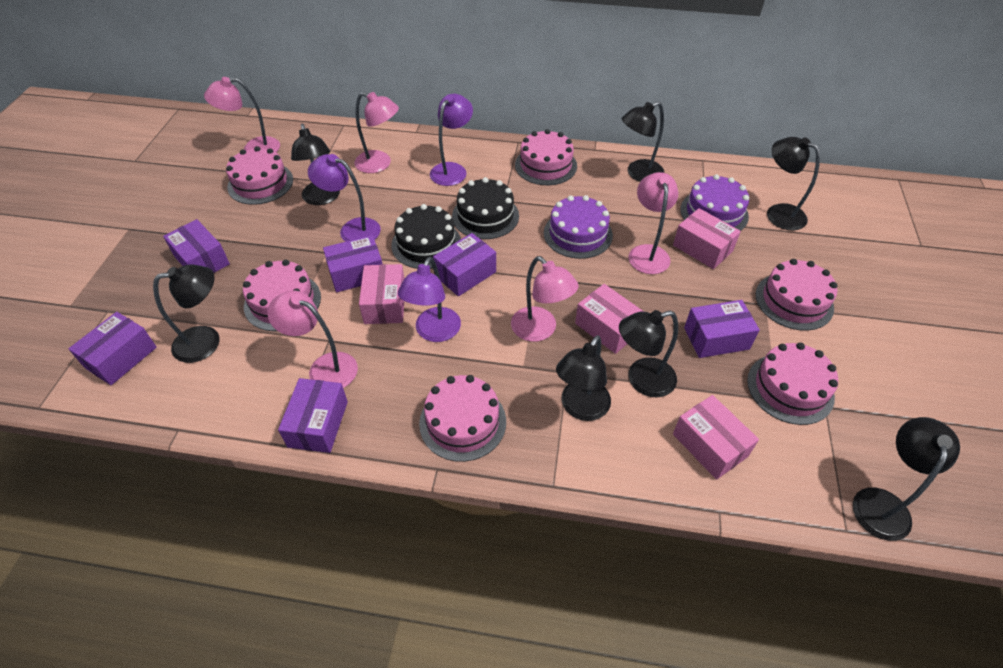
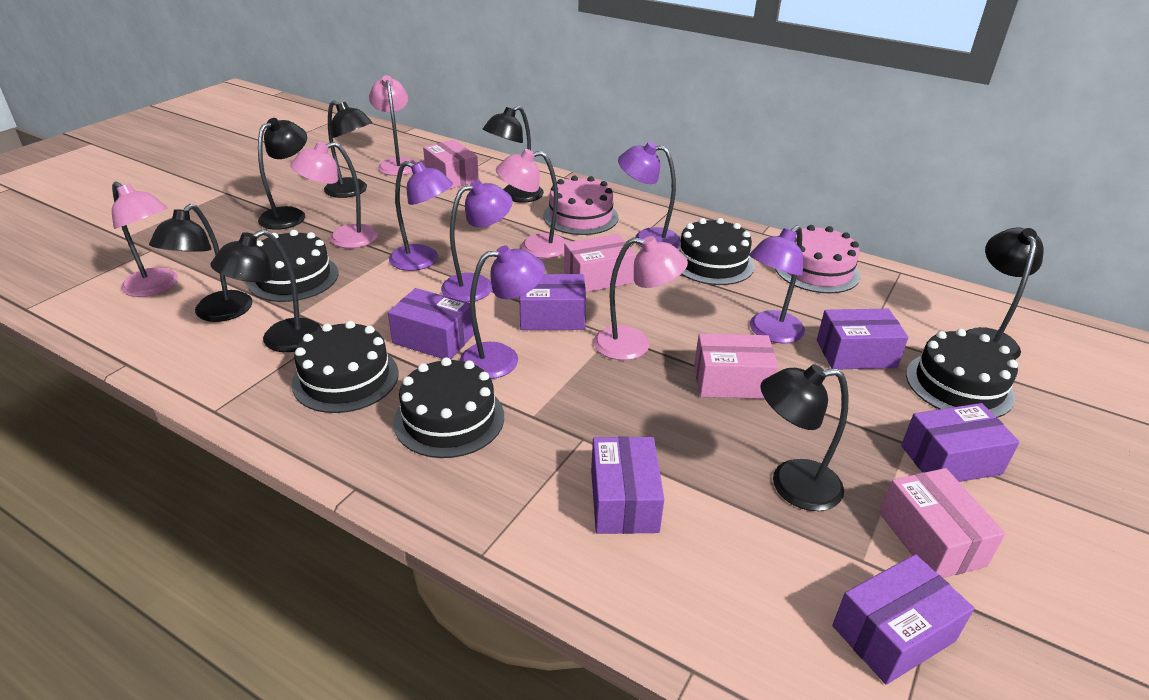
black cake: 2 -> 5
pink cake: 6 -> 2
purple cake: 2 -> 0
purple lamp: 3 -> 5

